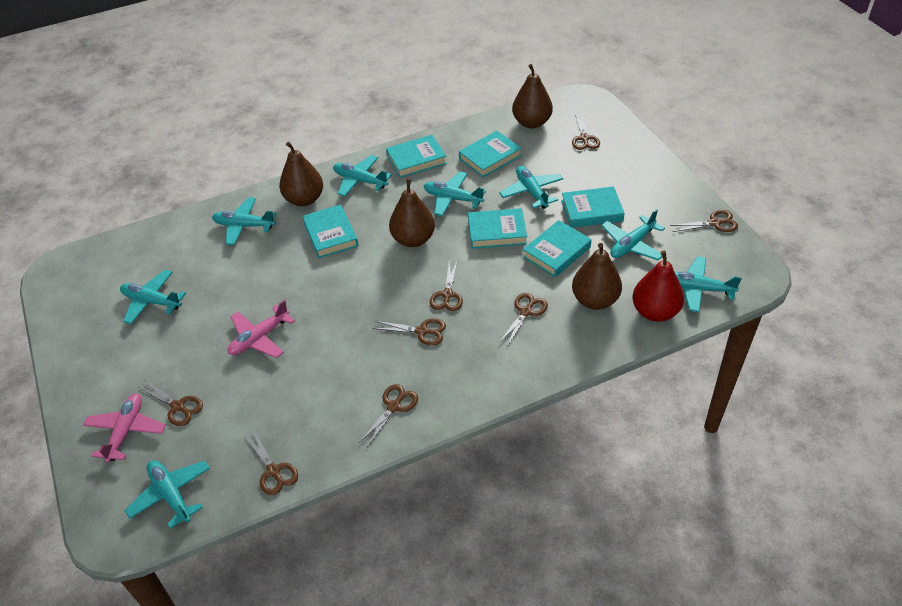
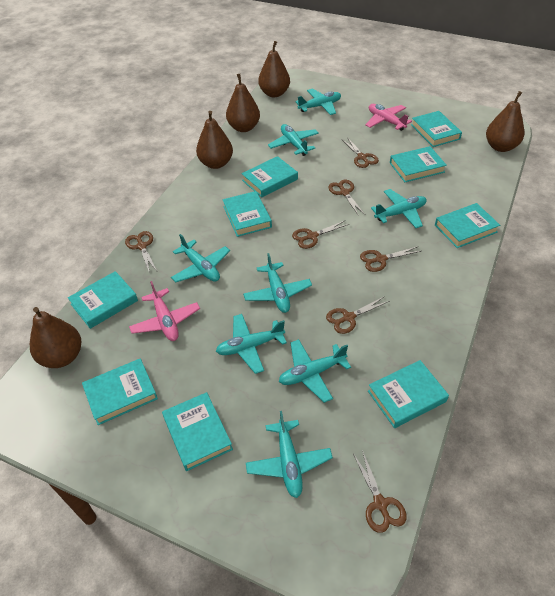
brown pear: 4 -> 5
brown scissors: 8 -> 7
red pear: 1 -> 0
turquoise book: 6 -> 9

